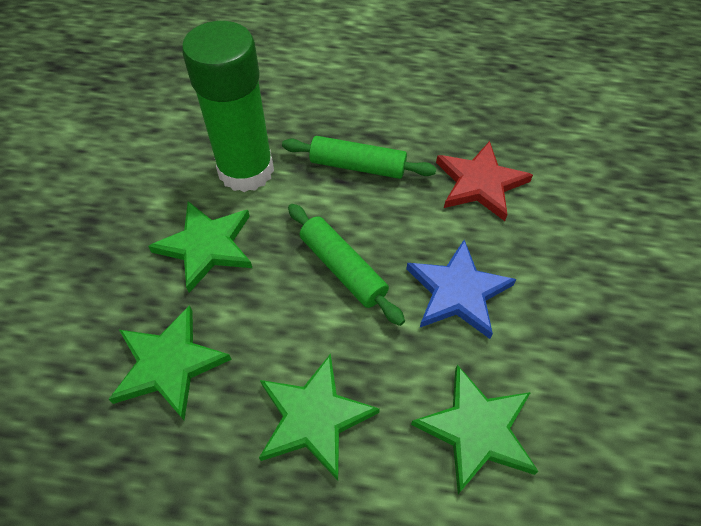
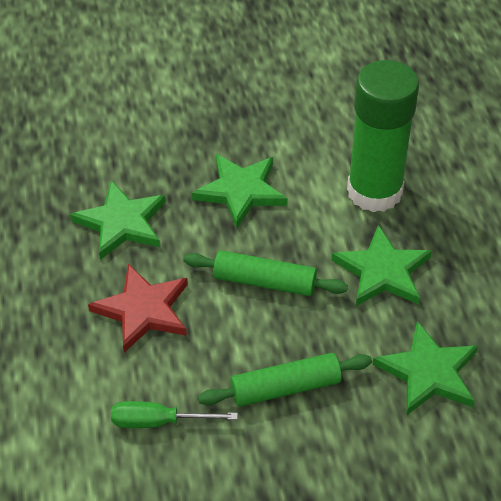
blue star: 1 -> 0
green screwdriver: 0 -> 1

